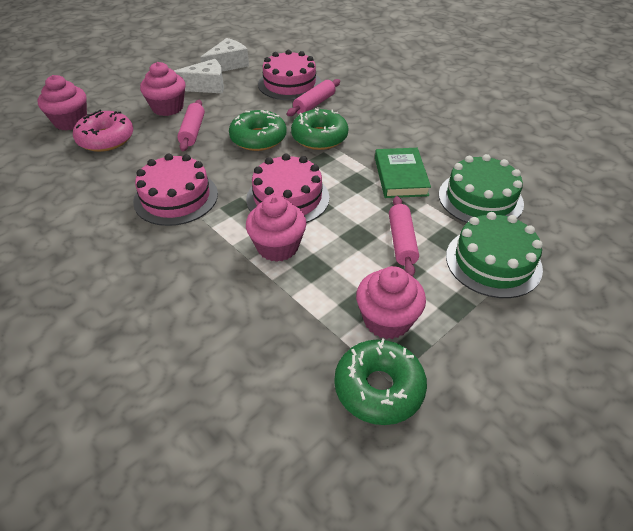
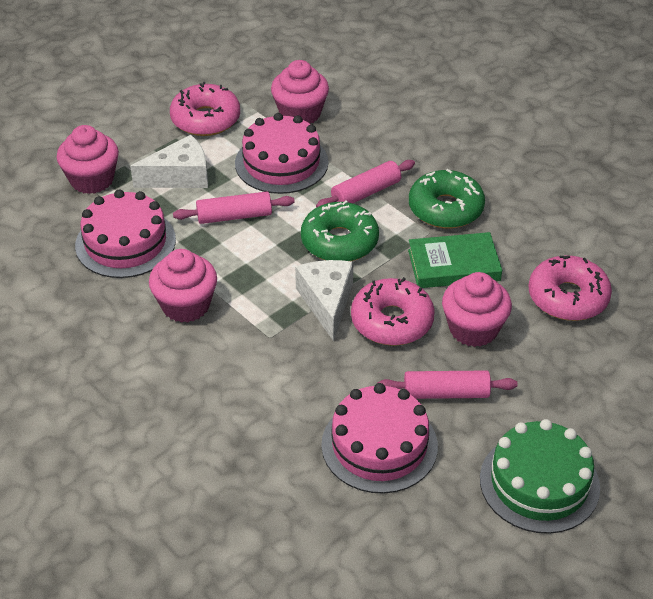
green cake: 2 -> 1
green donut: 3 -> 2
pink donut: 1 -> 3

